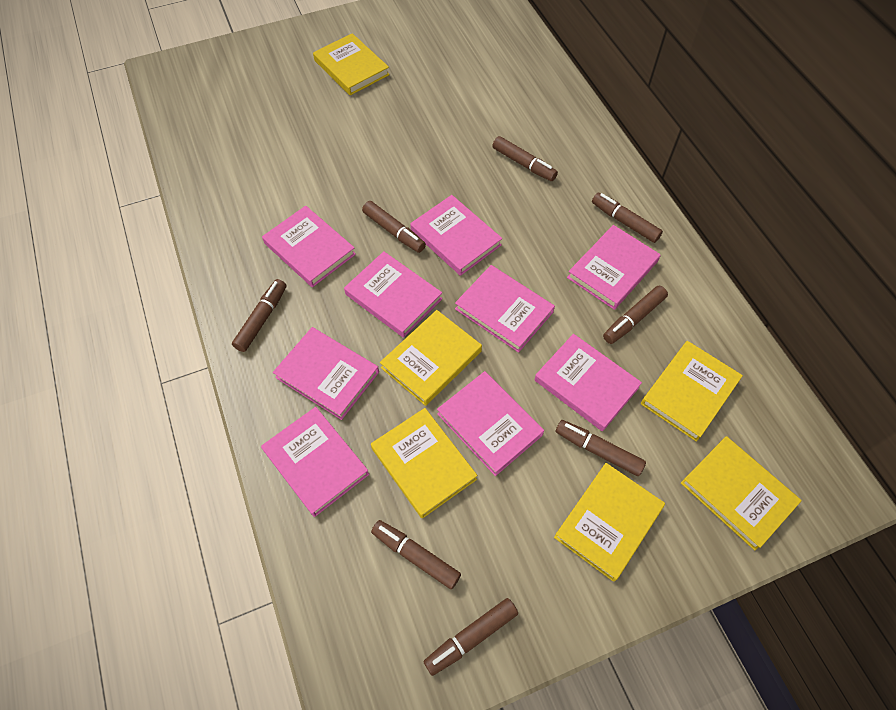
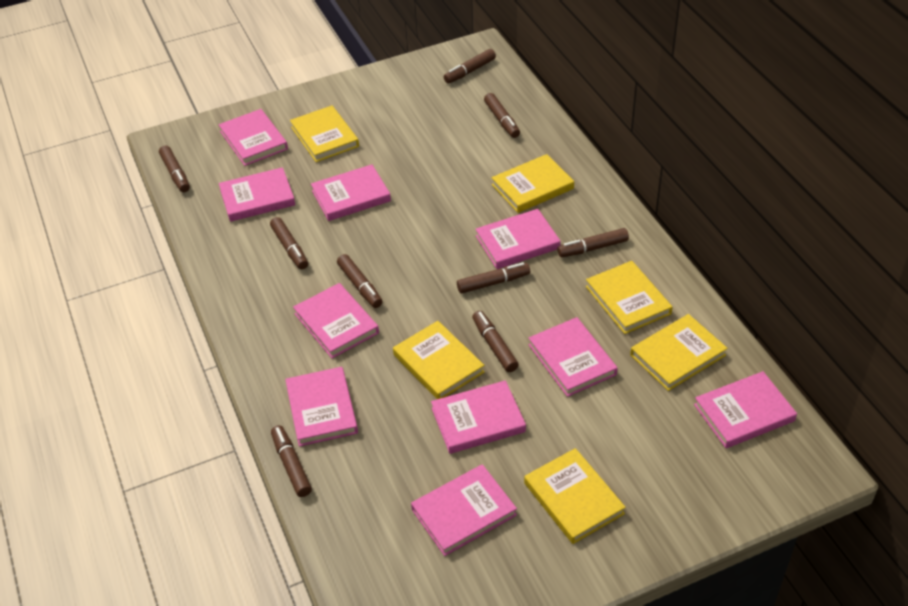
brown marker: 8 -> 9
pink book: 9 -> 10

